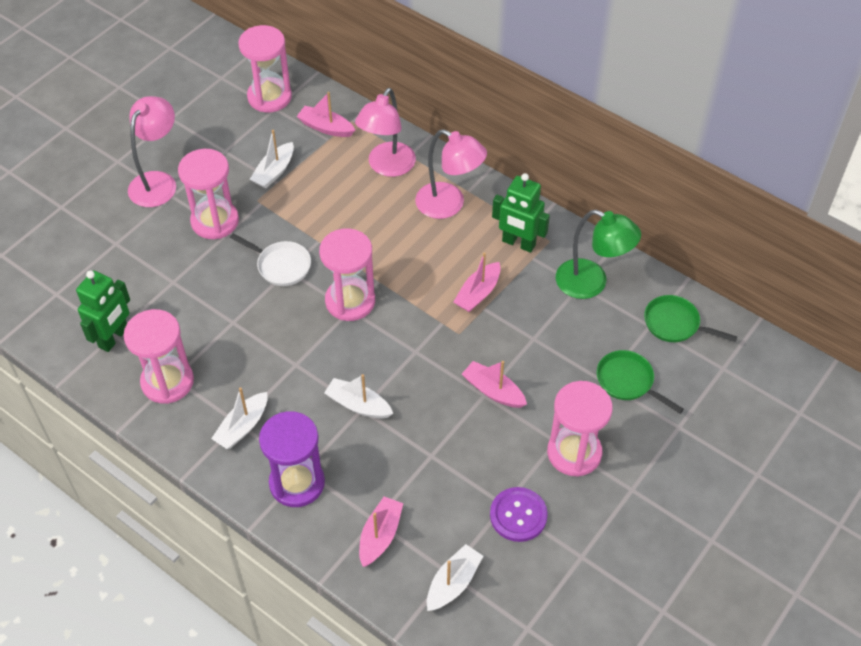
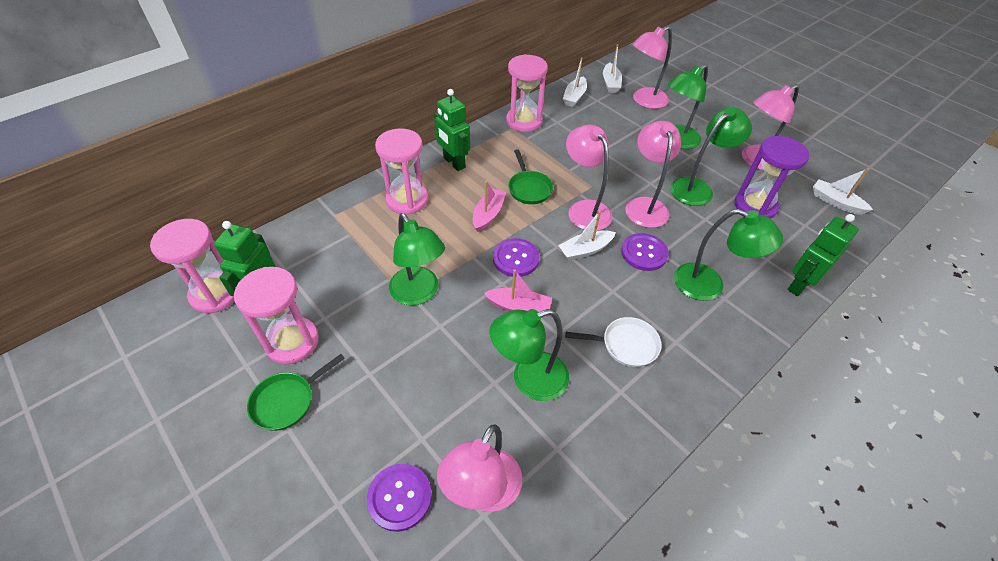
green lamp: 1 -> 5
green robot: 2 -> 3
pink boat: 4 -> 2
pink hourglass: 5 -> 4
pink lamp: 3 -> 5
purple button: 1 -> 3

